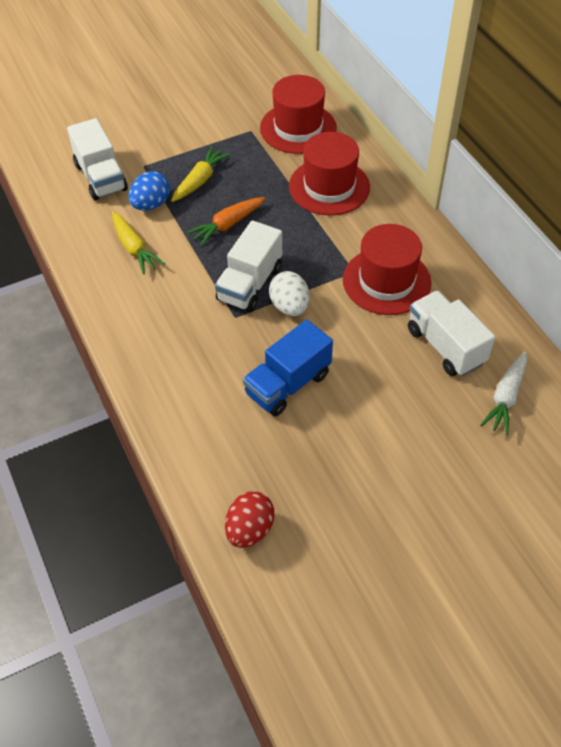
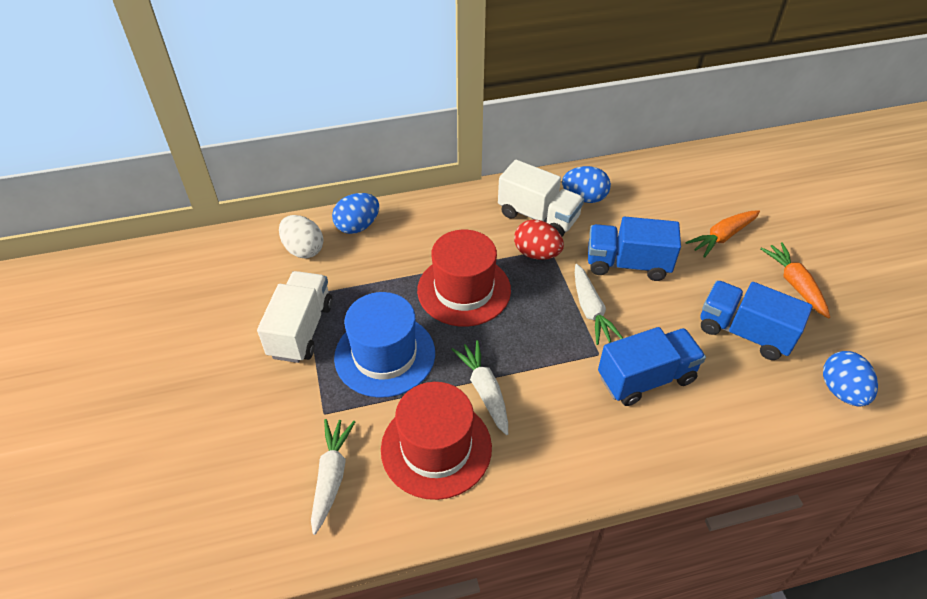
blue egg: 1 -> 3
blue hat: 0 -> 1
blue truck: 1 -> 3
orange carrot: 1 -> 2
red hat: 3 -> 2
white carrot: 1 -> 3
white truck: 3 -> 2
yellow carrot: 2 -> 0

